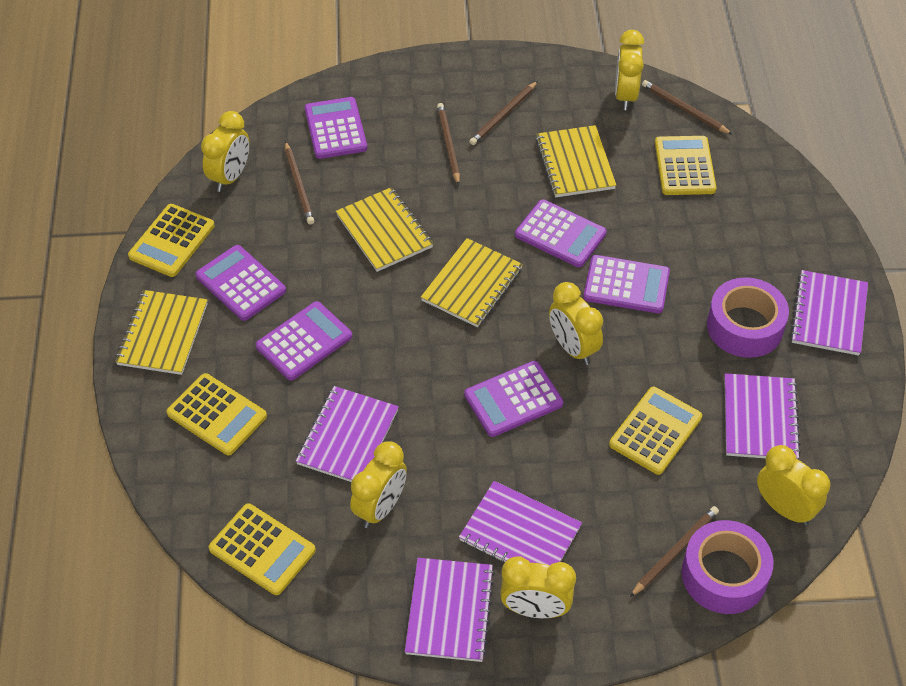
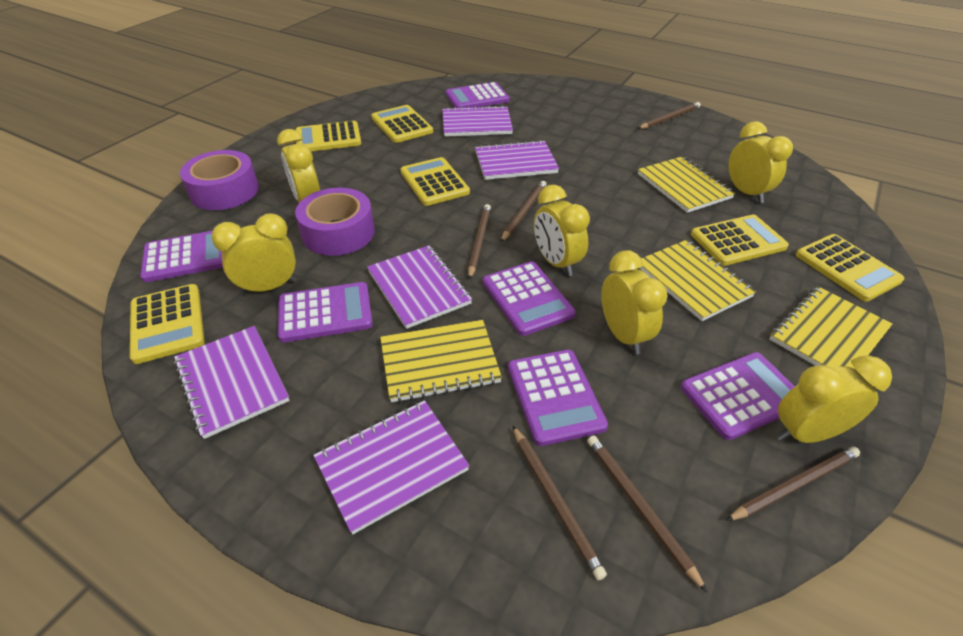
brown pencil: 5 -> 6
yellow calculator: 5 -> 6

